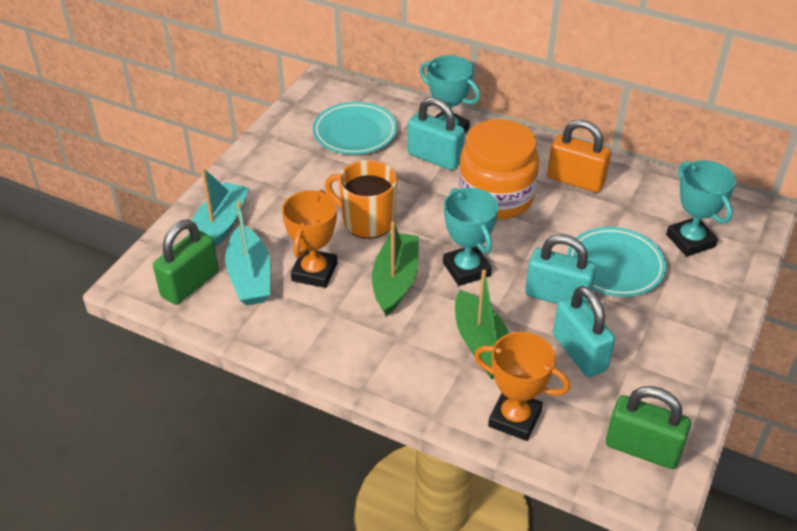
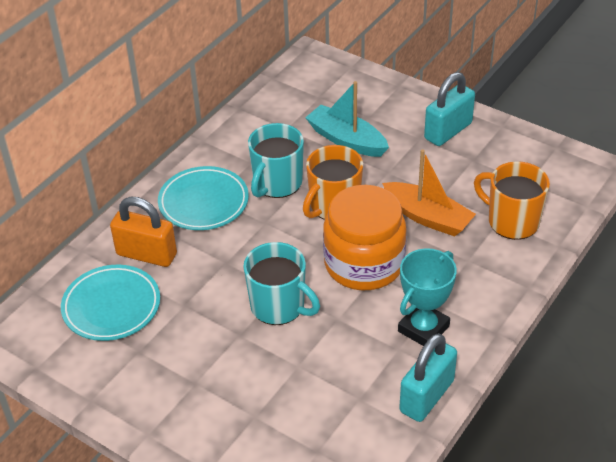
green boat: 2 -> 0
green padlock: 2 -> 0
orange boat: 0 -> 1
orange mug: 1 -> 2
orange trophy: 2 -> 0
turquoise boat: 2 -> 1
turquoise mug: 0 -> 2
turquoise padlock: 3 -> 2
turquoise trophy: 3 -> 1

